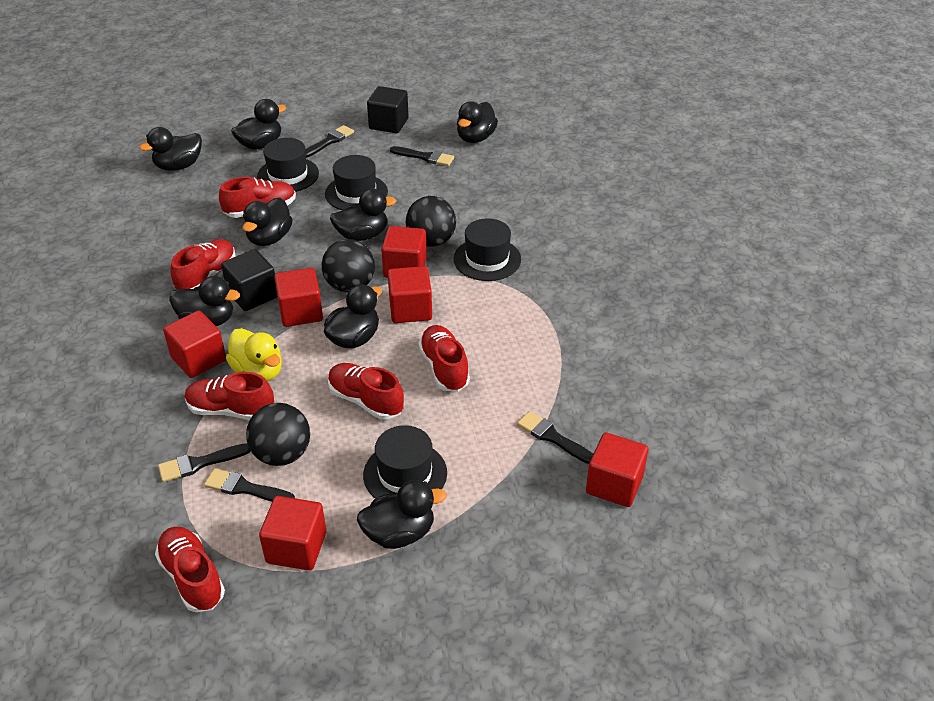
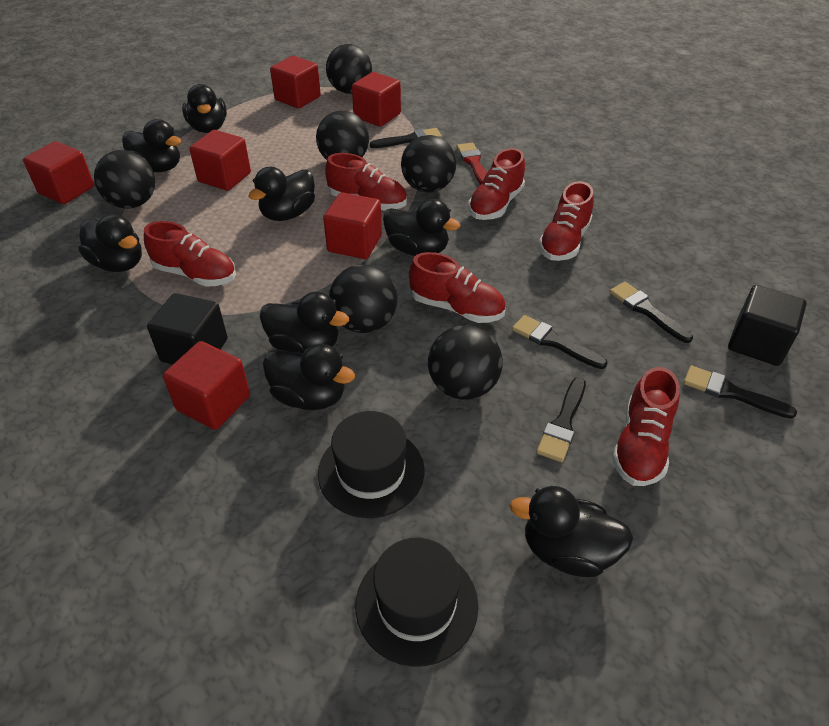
black ball: 3 -> 6
black hat: 4 -> 2
red brush: 0 -> 1
yellow duck: 1 -> 0

